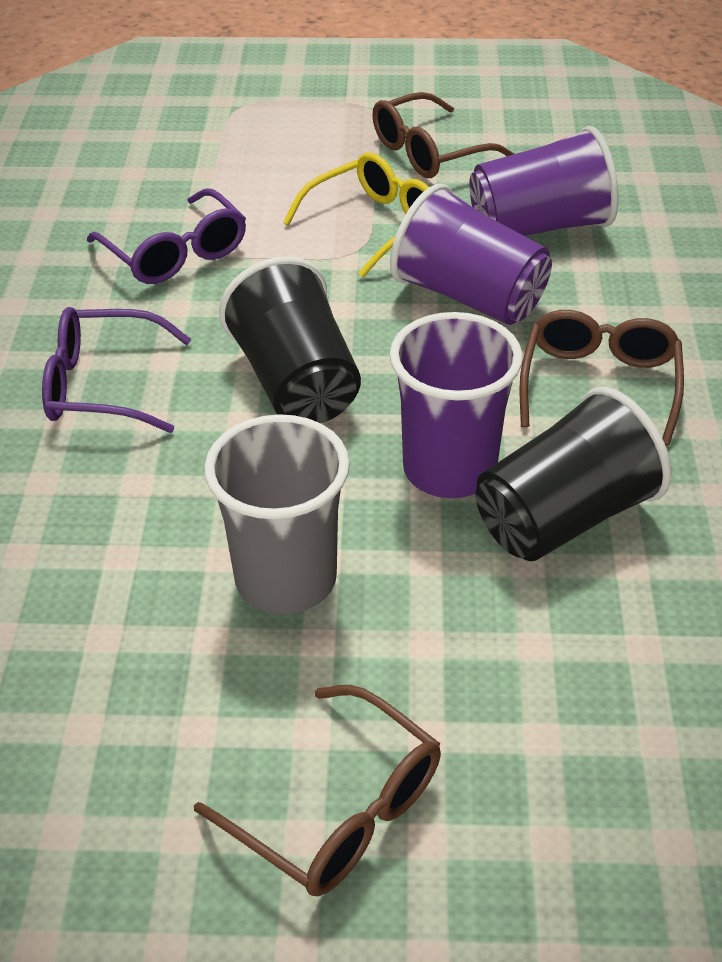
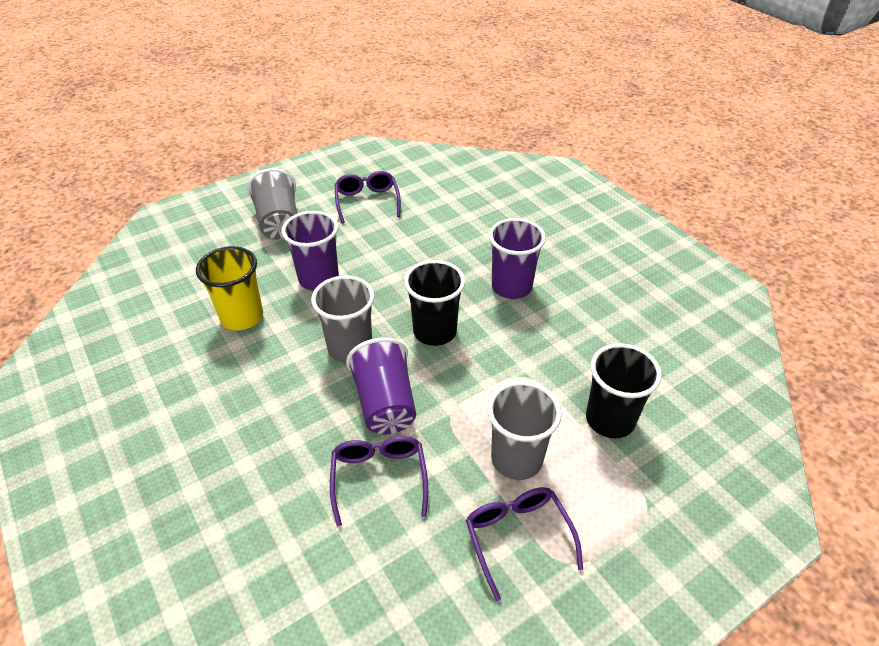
brown glasses: 3 -> 0
grey cup: 1 -> 3
purple glasses: 2 -> 3
yellow cup: 0 -> 1
yellow glasses: 1 -> 0

